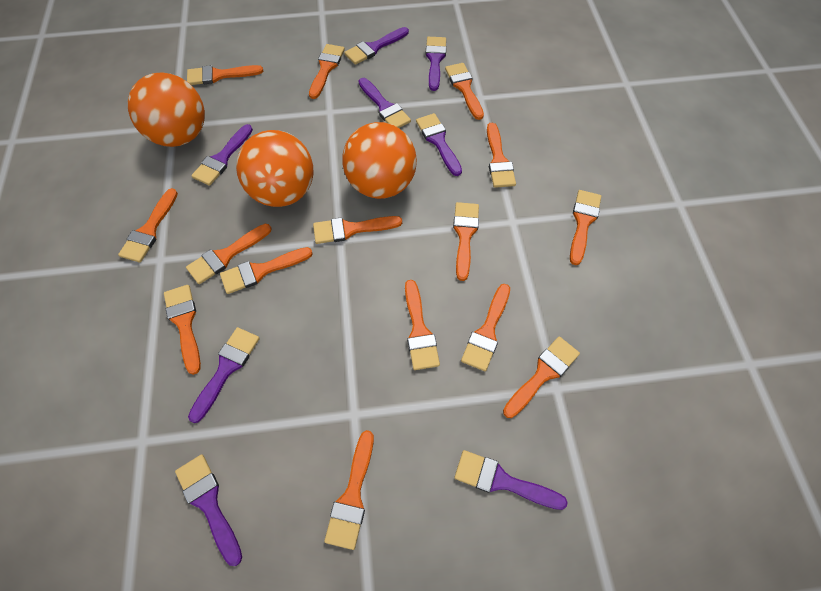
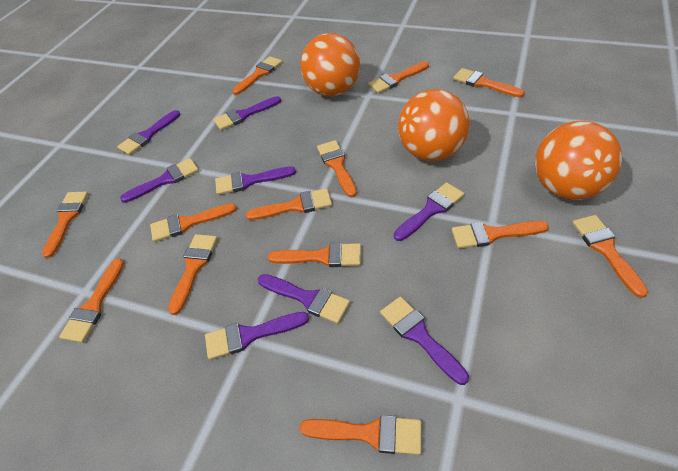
orange brush: 15 -> 13

